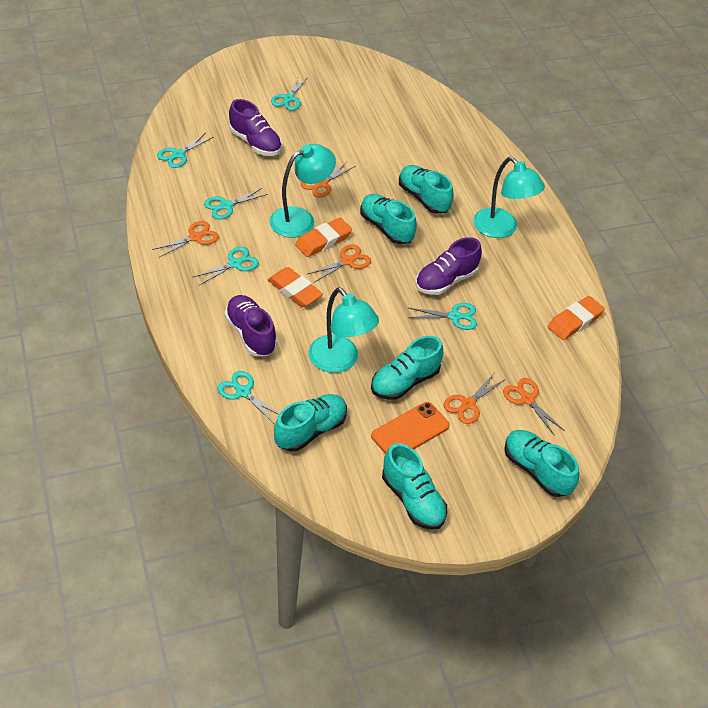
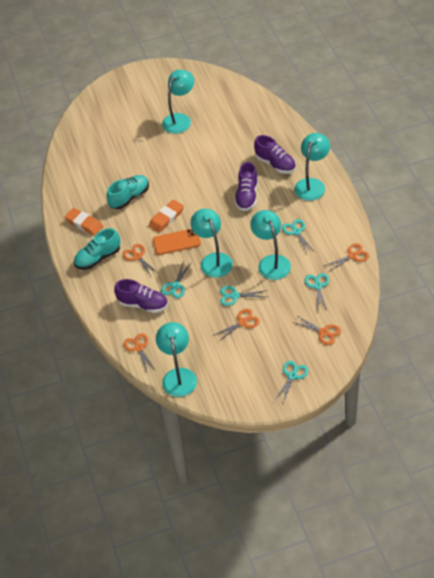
orange eraser: 3 -> 2
turquoise lamp: 3 -> 5
turquoise scissors: 6 -> 5
turquoise shoe: 6 -> 2

